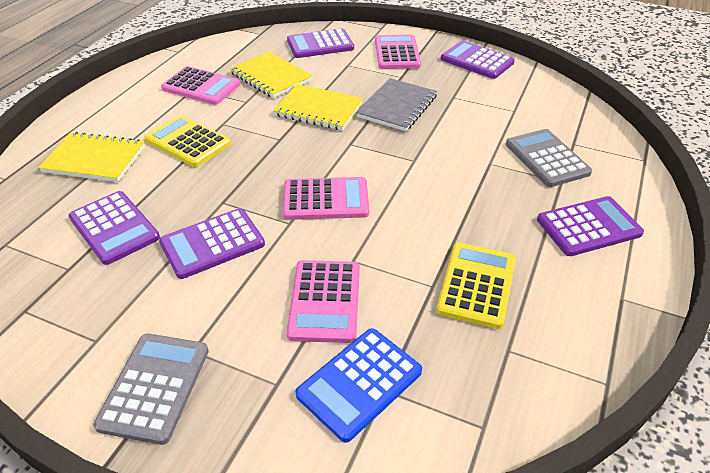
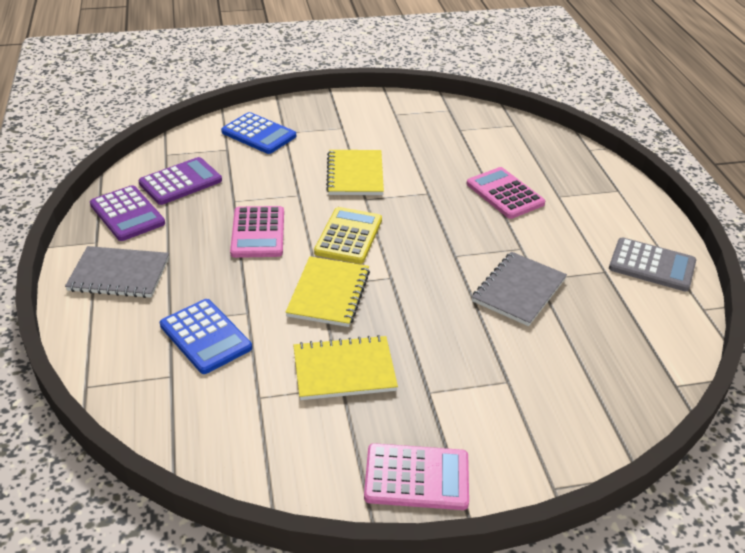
blue calculator: 1 -> 2
grey calculator: 2 -> 1
grey notebook: 1 -> 2
pink calculator: 4 -> 3
purple calculator: 5 -> 2
yellow calculator: 2 -> 1

